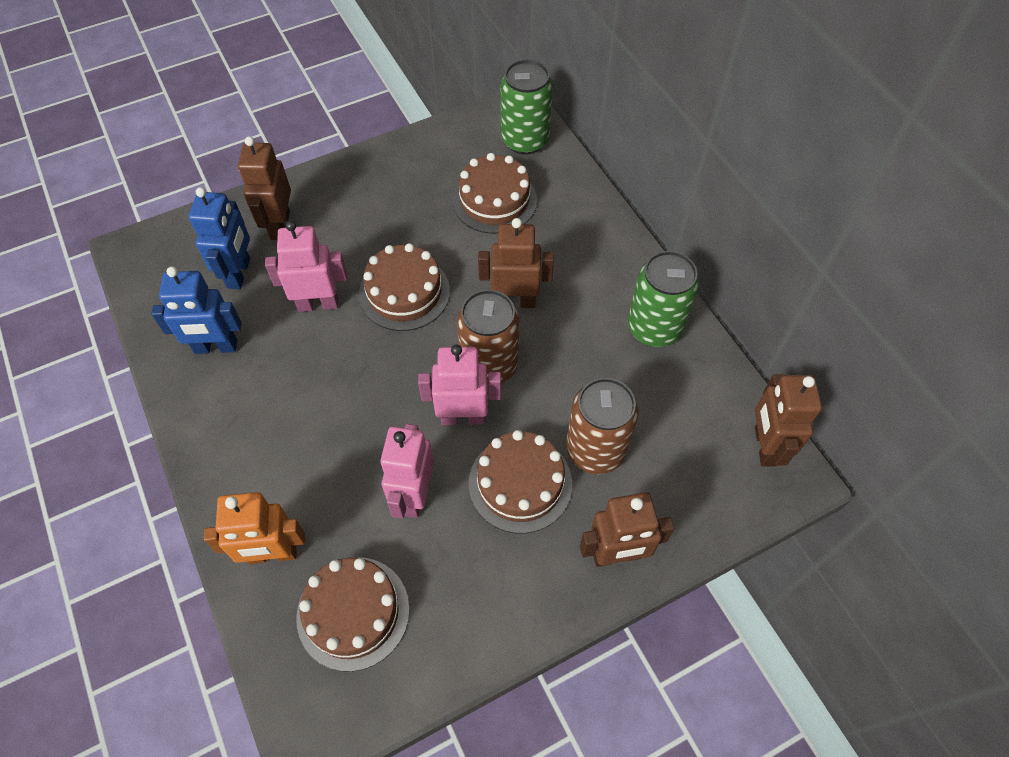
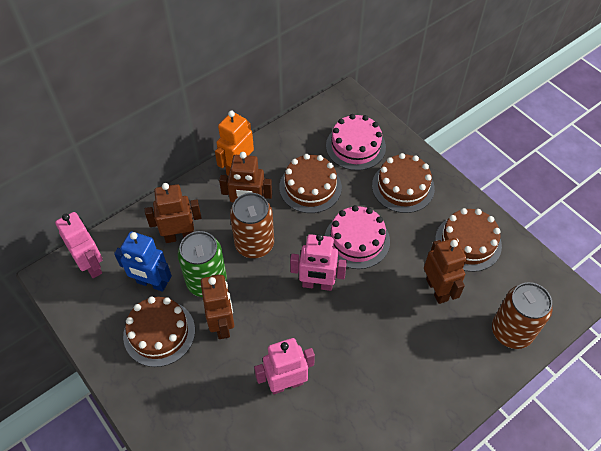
blue robot: 2 -> 1
green can: 2 -> 1
pink cake: 0 -> 2

